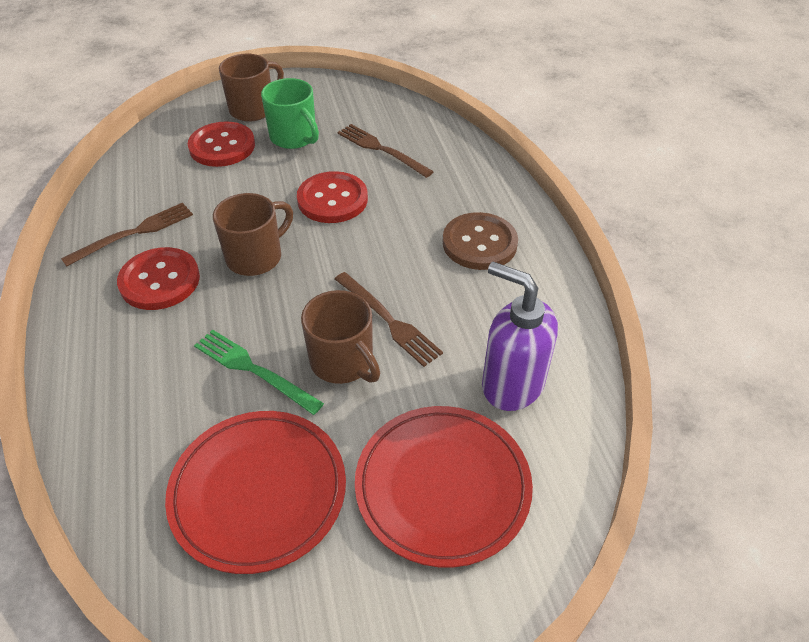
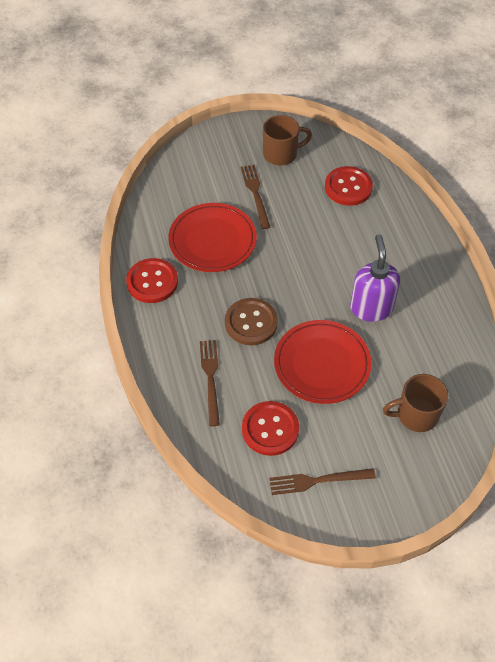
brown mug: 3 -> 2
green fork: 1 -> 0
green mug: 1 -> 0

